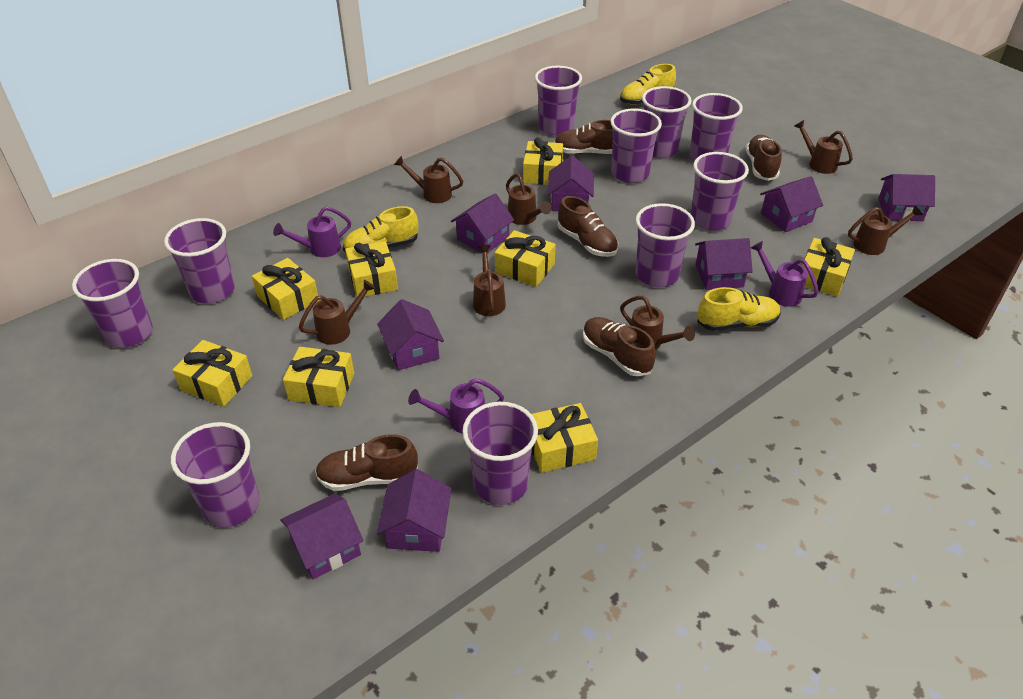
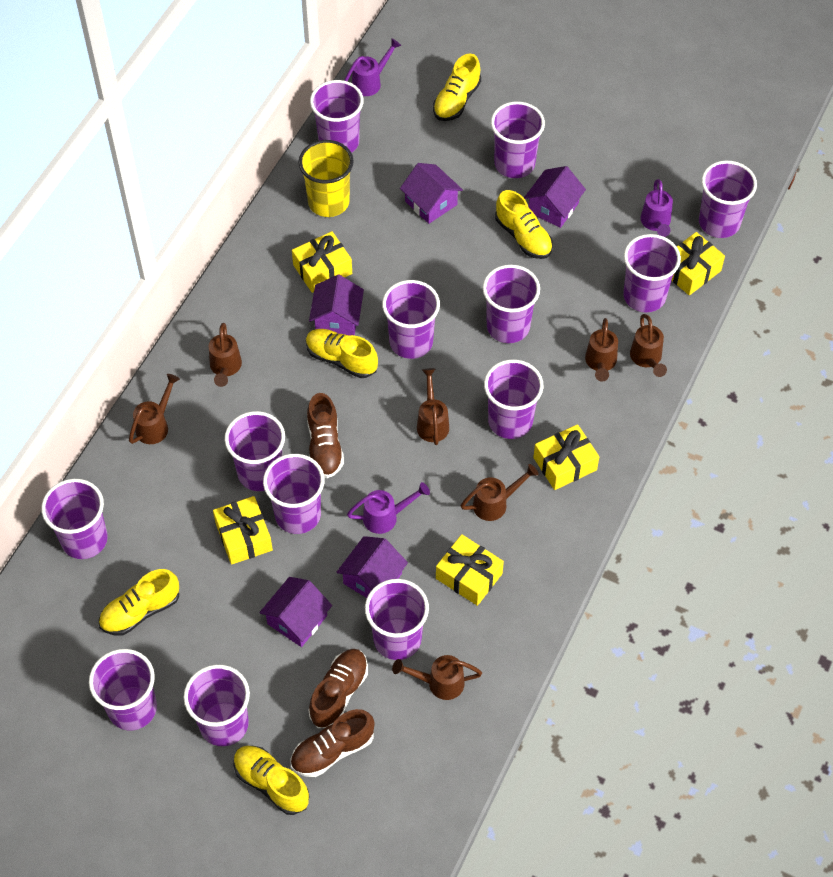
brown shoe: 5 -> 3
purple cup: 10 -> 13
purple house: 8 -> 5
yellow cup: 0 -> 1
yellow gift: 8 -> 5
yellow shoe: 3 -> 5

